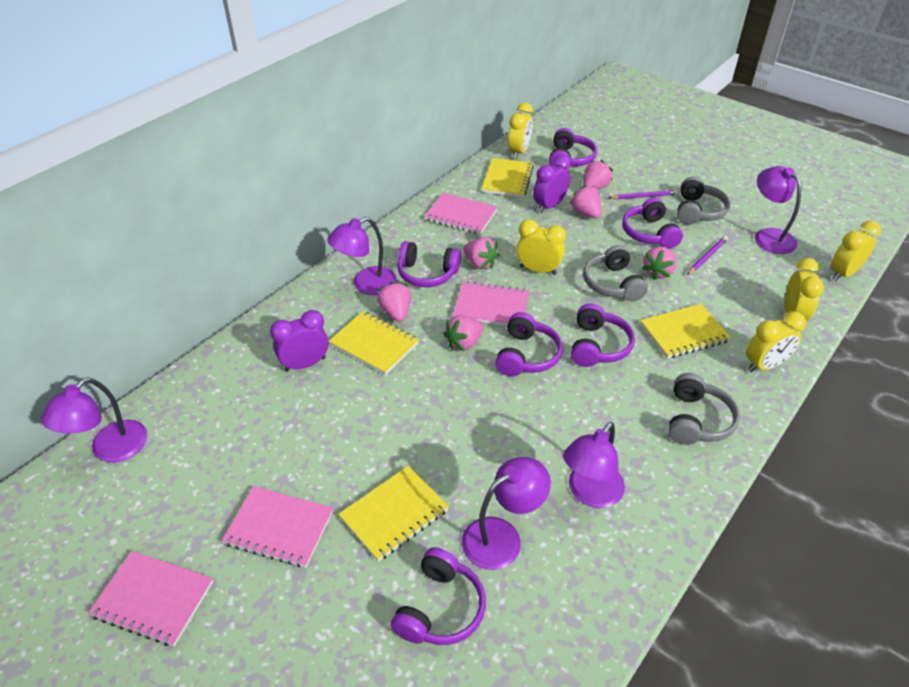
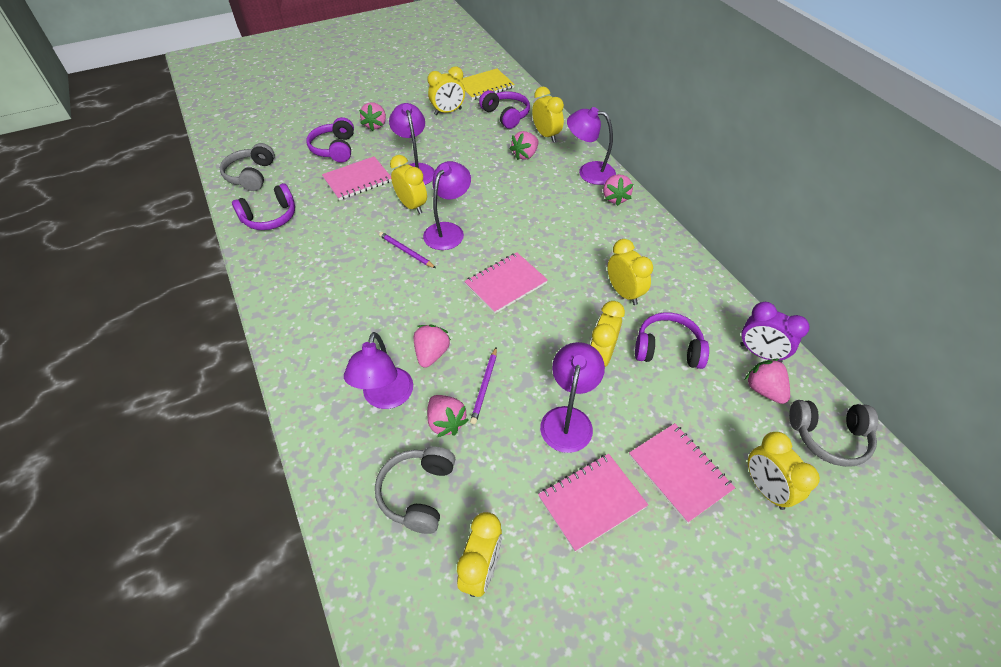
purple clock: 2 -> 1
purple headphones: 6 -> 4
yellow clock: 5 -> 7
yellow notebook: 4 -> 1

